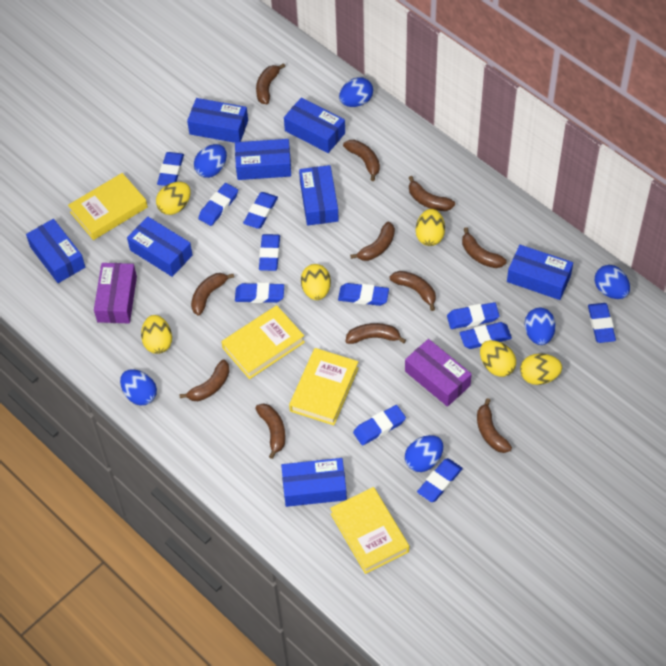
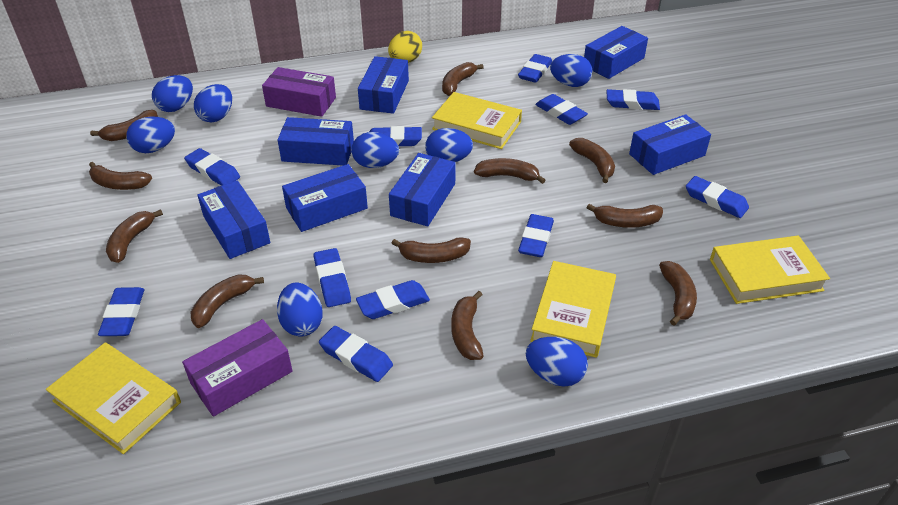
blue box: 8 -> 7
blue egg: 6 -> 8
yellow egg: 6 -> 1

